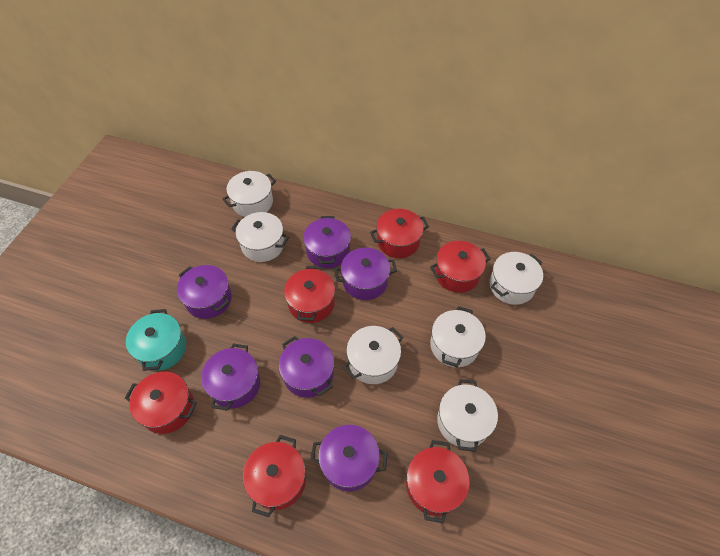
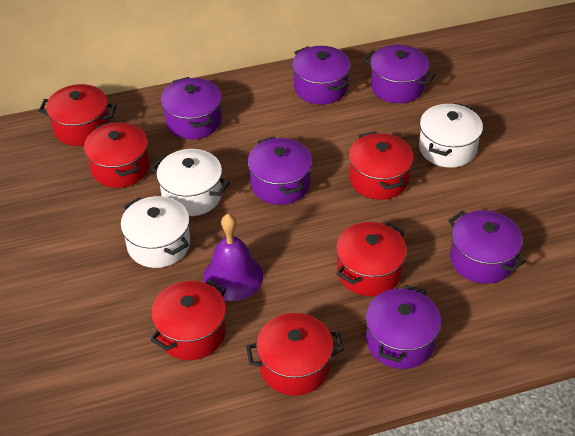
purple bell: 0 -> 1
turquoise pot: 1 -> 0
white pot: 6 -> 3

